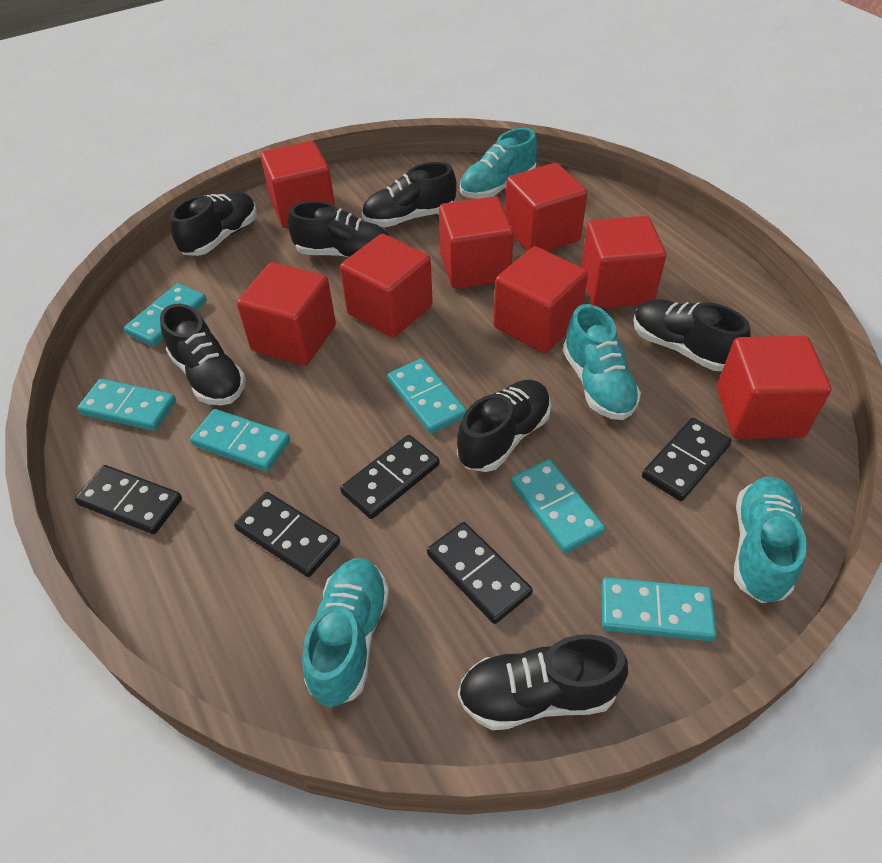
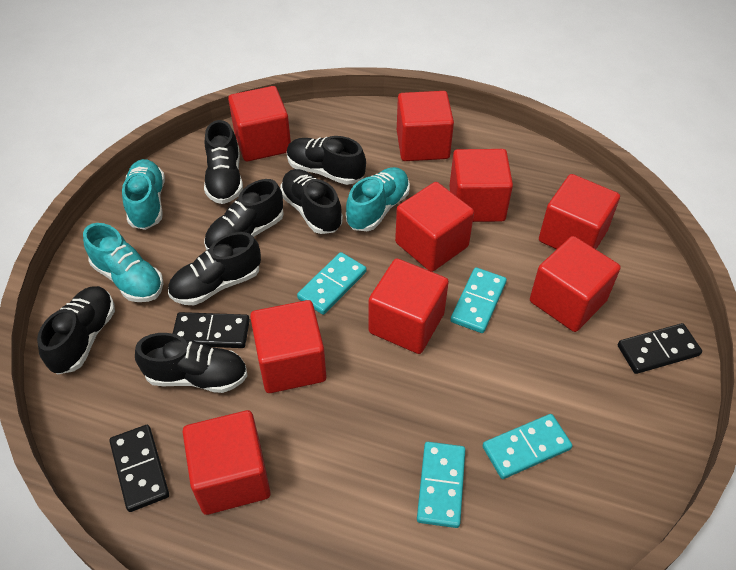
black domino: 5 -> 3
red cube: 8 -> 9
turquoise domino: 6 -> 4
turquoise shoe: 4 -> 3

